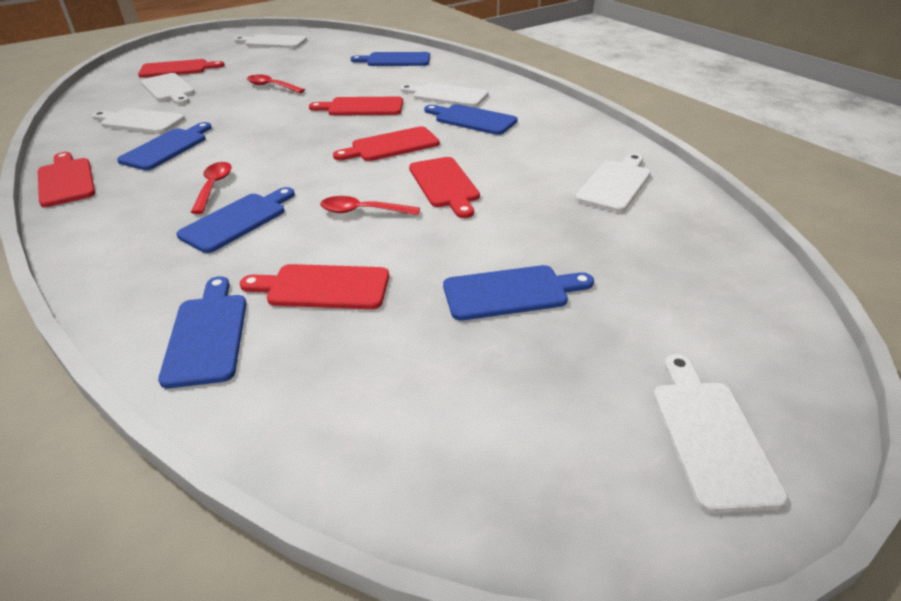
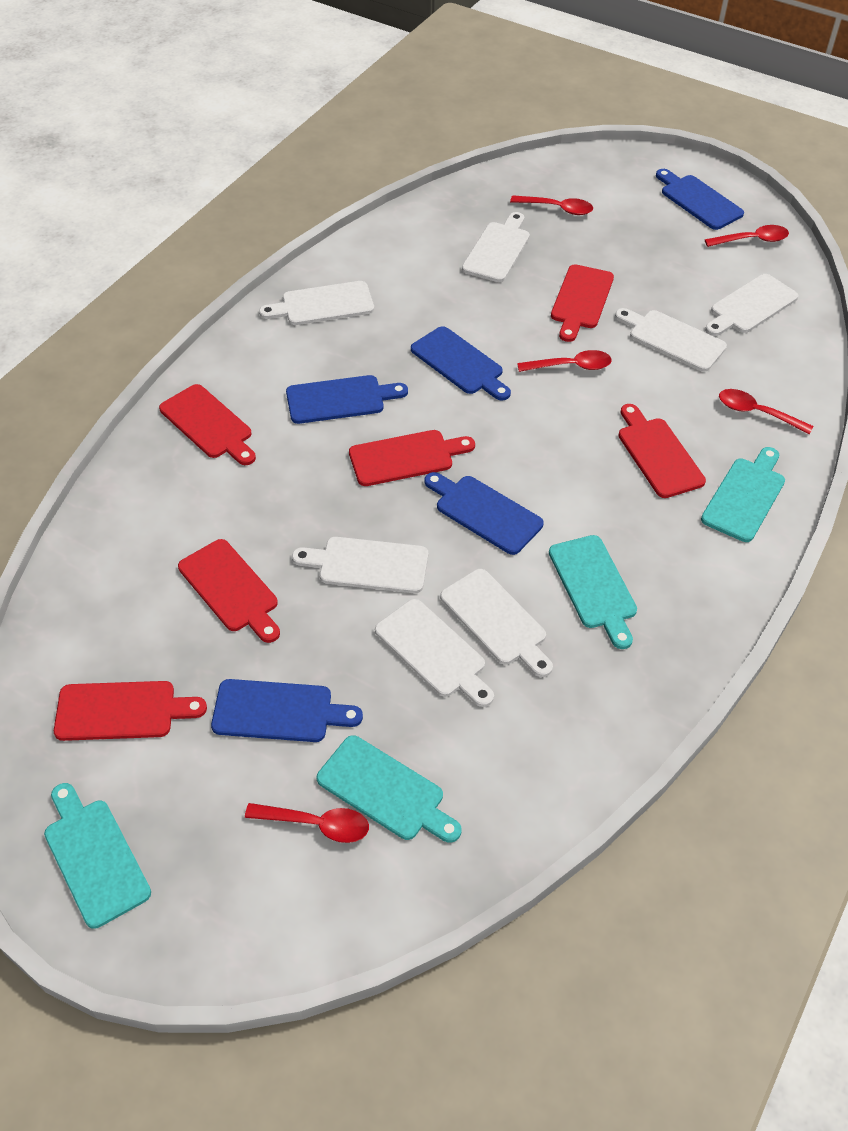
blue cutting board: 6 -> 5
red spoon: 3 -> 5
turquoise cutting board: 0 -> 4
white cutting board: 6 -> 7

